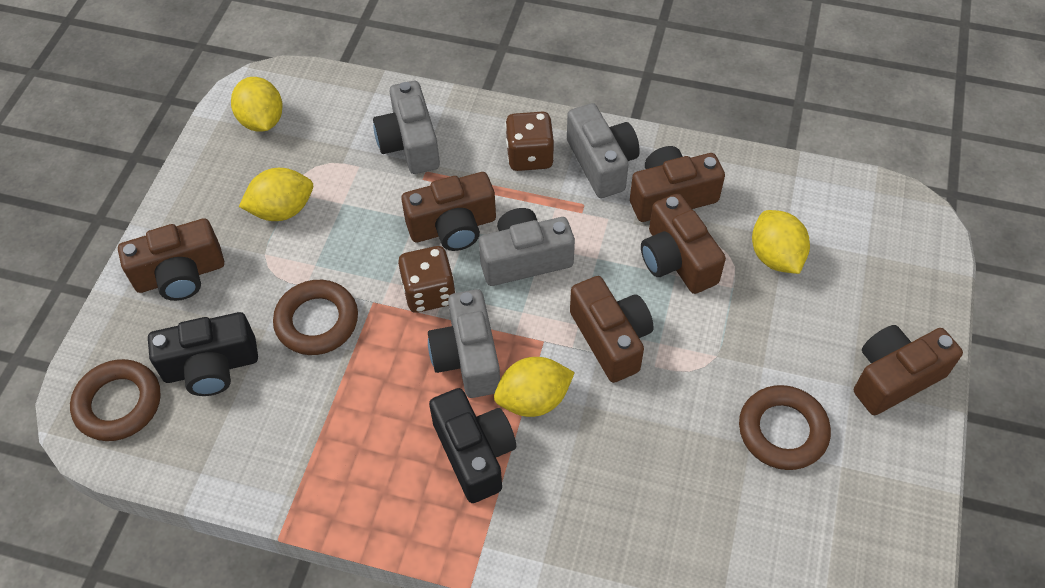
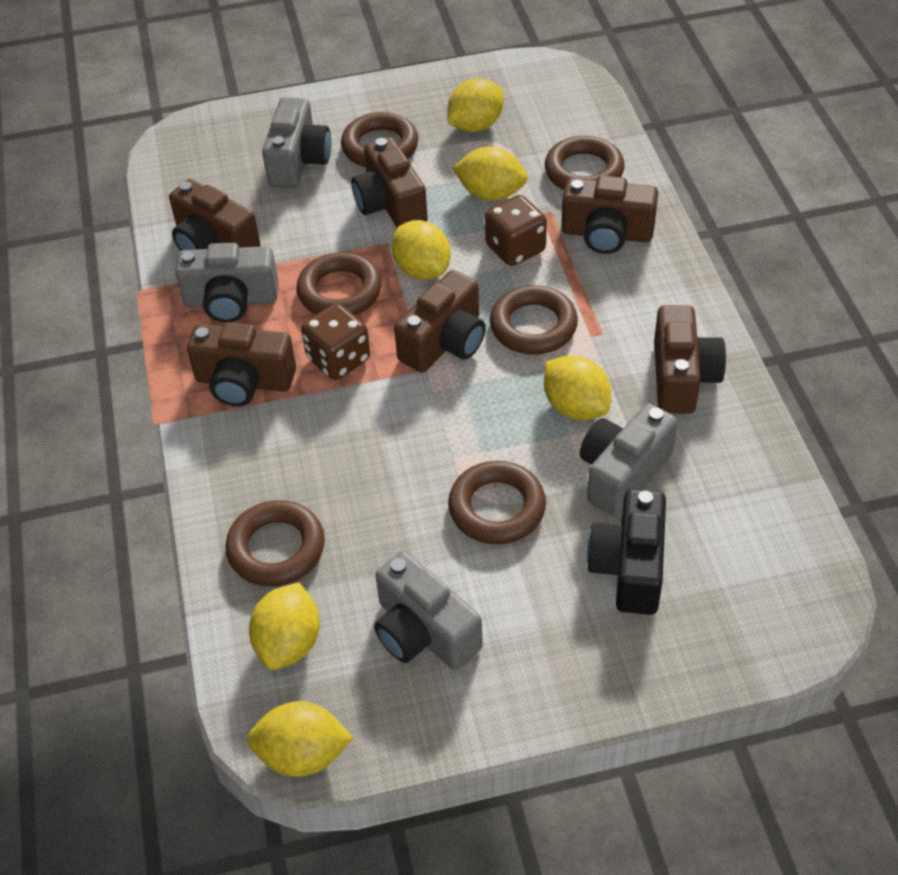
black camera: 2 -> 1
brown ring: 3 -> 6
yellow lemon: 4 -> 6

